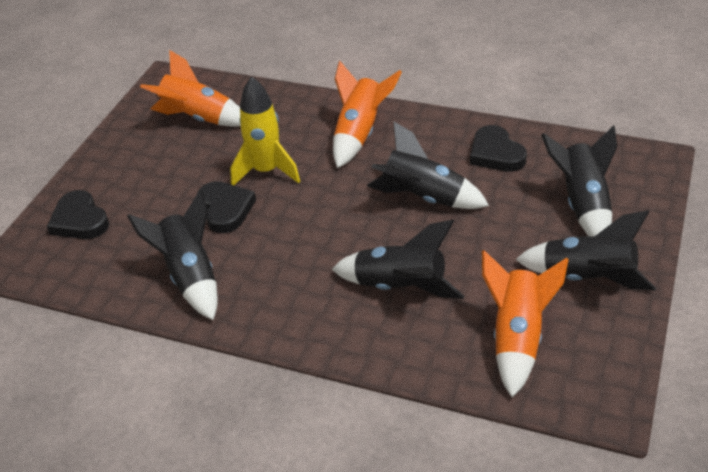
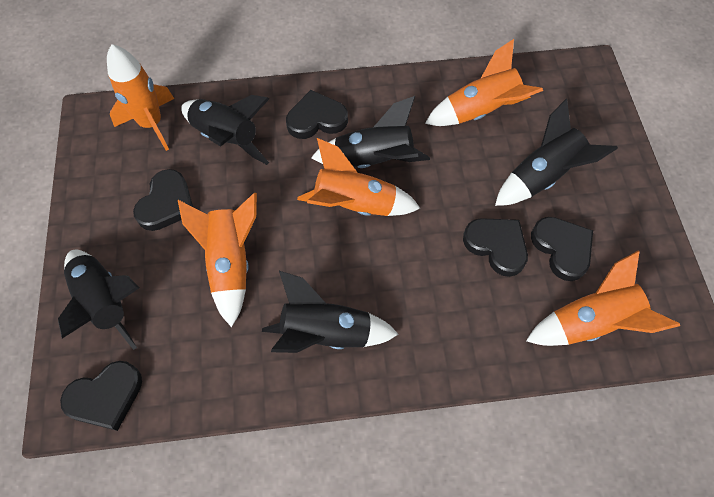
black heart: 3 -> 5
orange rocket: 3 -> 5
yellow rocket: 1 -> 0

